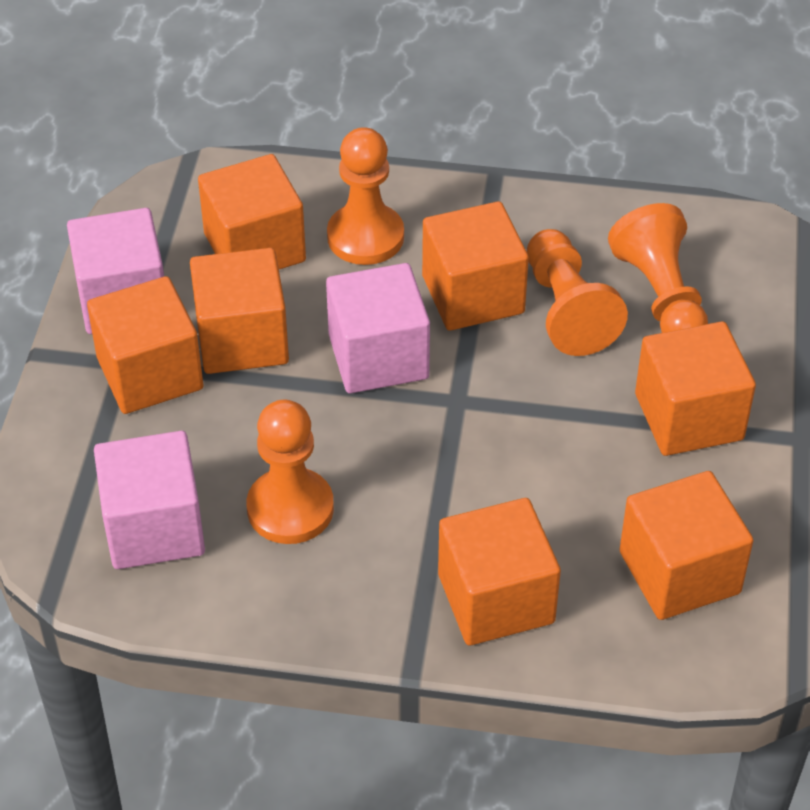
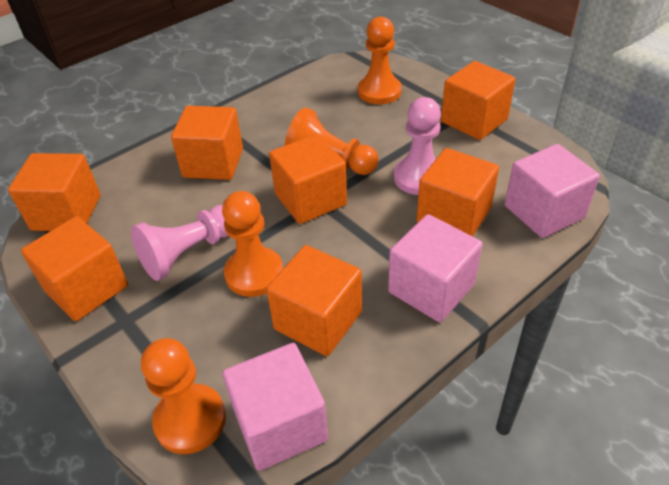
pink pawn: 0 -> 2

